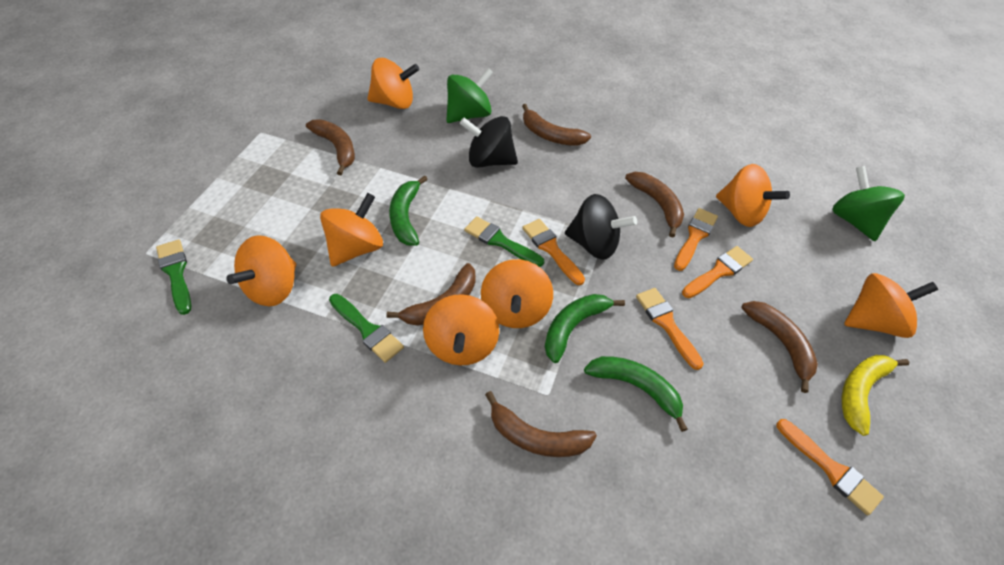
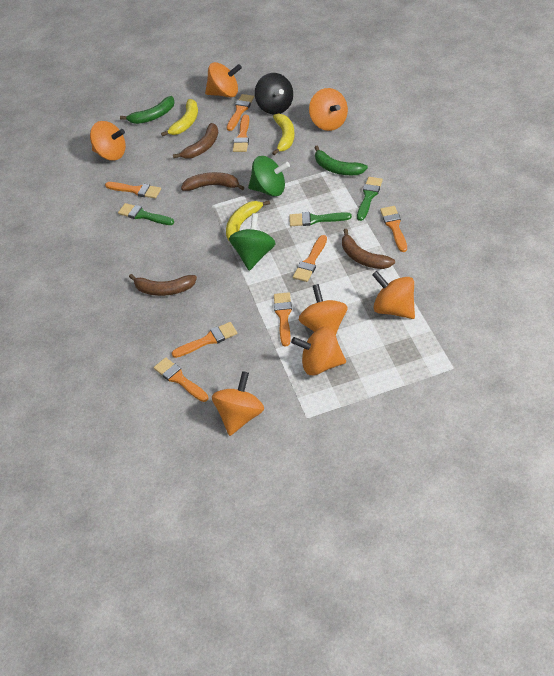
black spinning top: 2 -> 1
brown banana: 6 -> 4
green banana: 3 -> 2
orange brush: 5 -> 8
yellow banana: 1 -> 3

